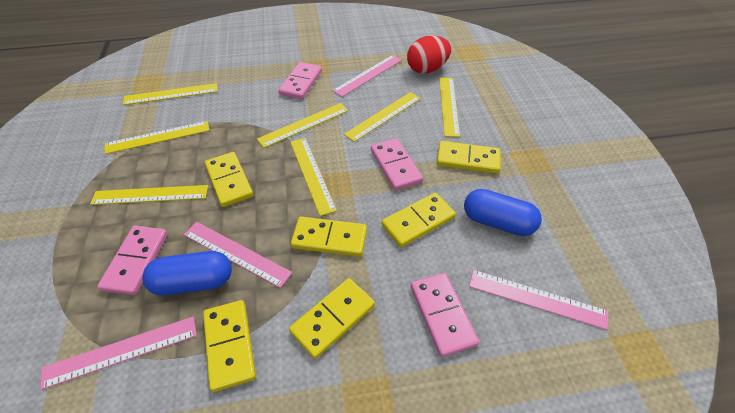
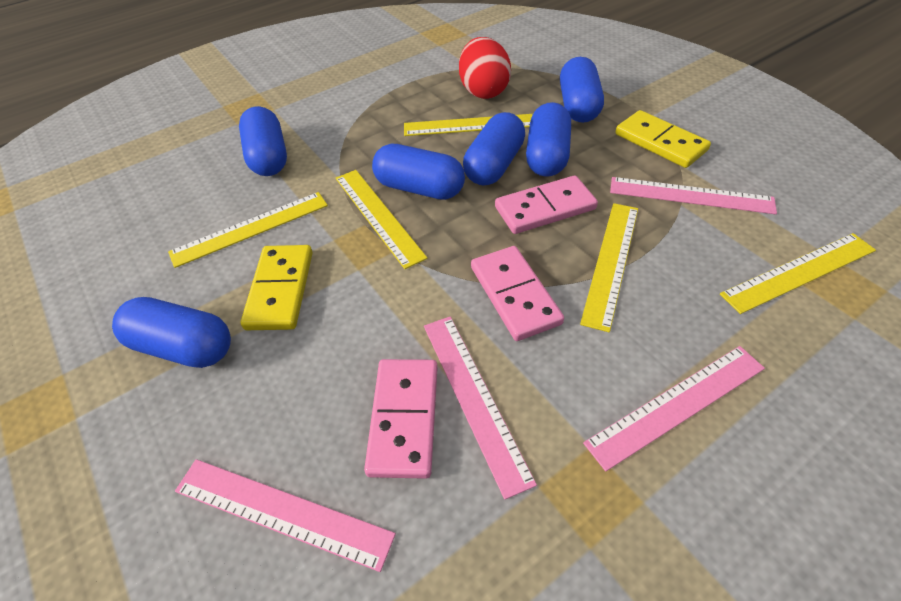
blue capsule: 2 -> 6
pink domino: 4 -> 3
yellow domino: 6 -> 2
yellow ruler: 7 -> 5

